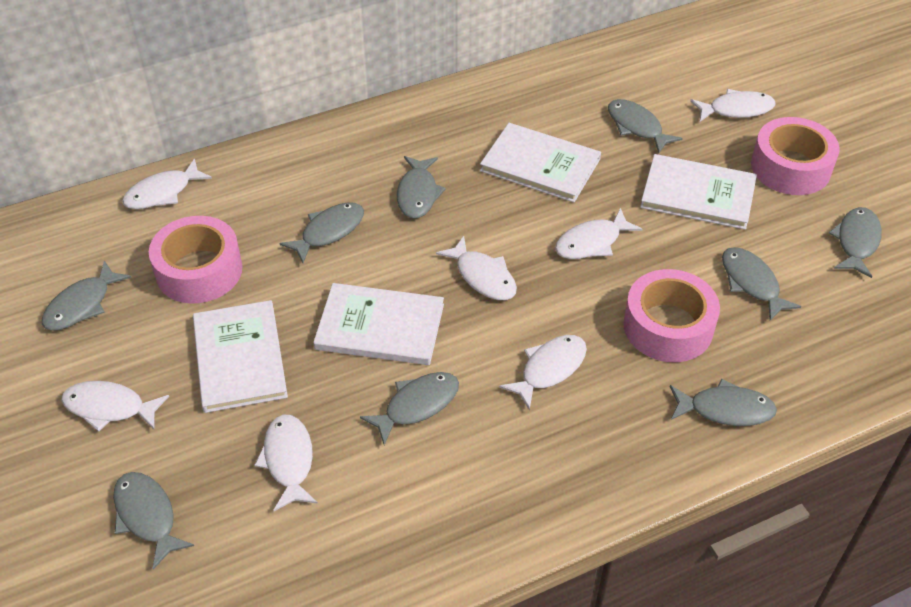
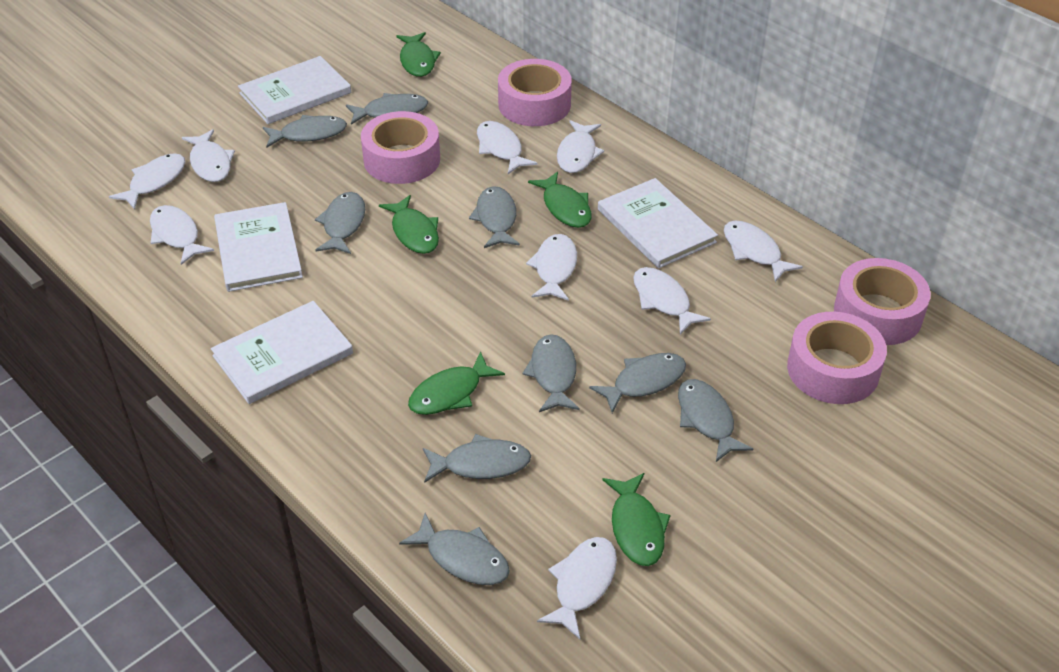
green fish: 0 -> 5
pink tape: 3 -> 4
white fish: 7 -> 9

